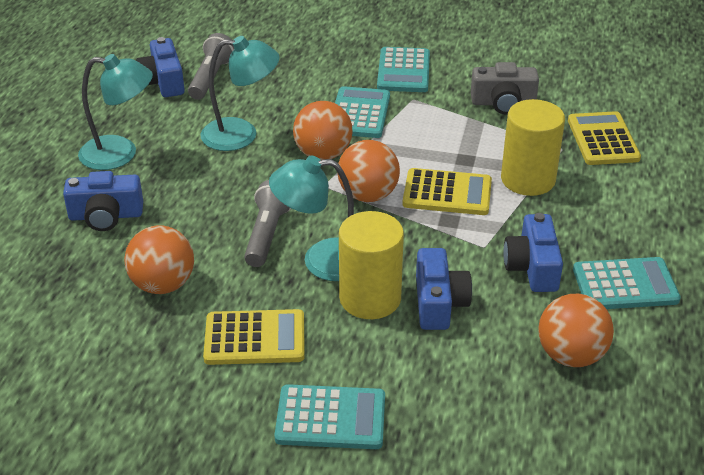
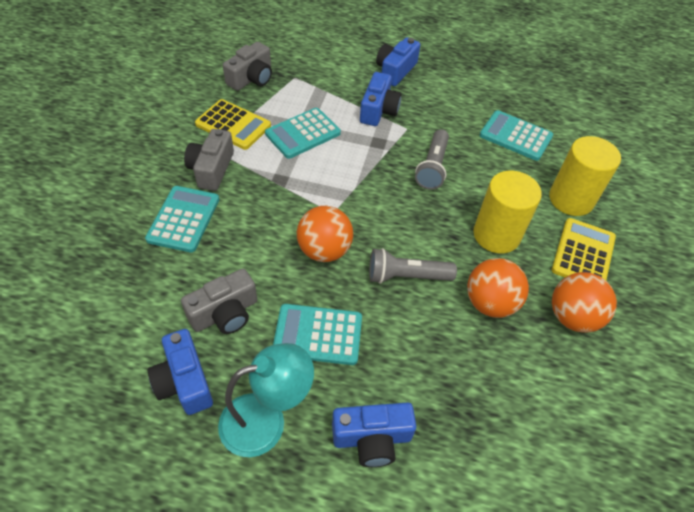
grey camera: 1 -> 3
orange ball: 4 -> 3
turquoise lamp: 3 -> 1
yellow calculator: 3 -> 2

